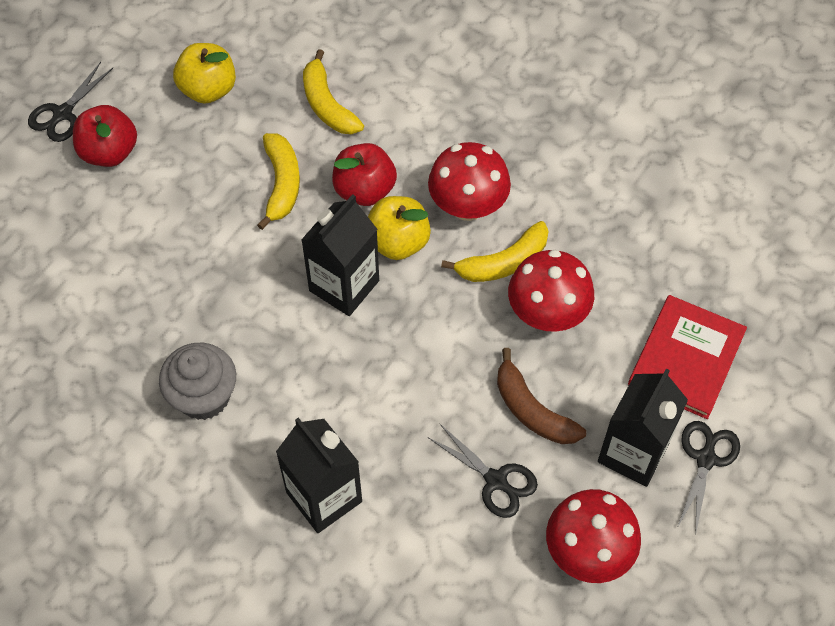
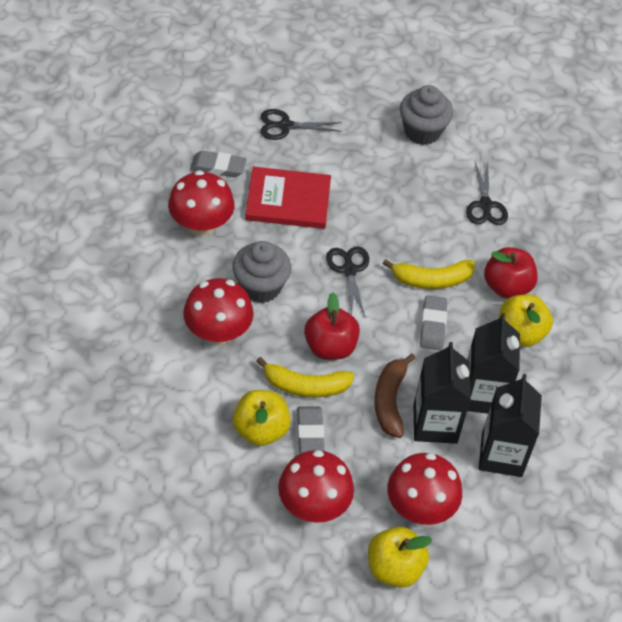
grey cupcake: 1 -> 2
grey eraser: 0 -> 3
red mushroom: 3 -> 4
yellow apple: 2 -> 3
yellow banana: 3 -> 2

